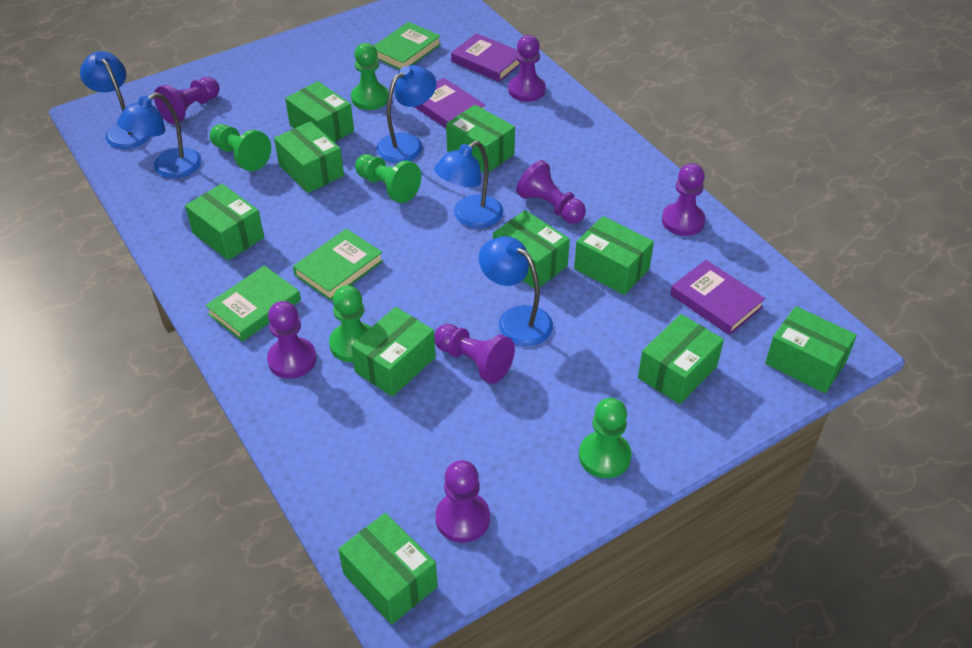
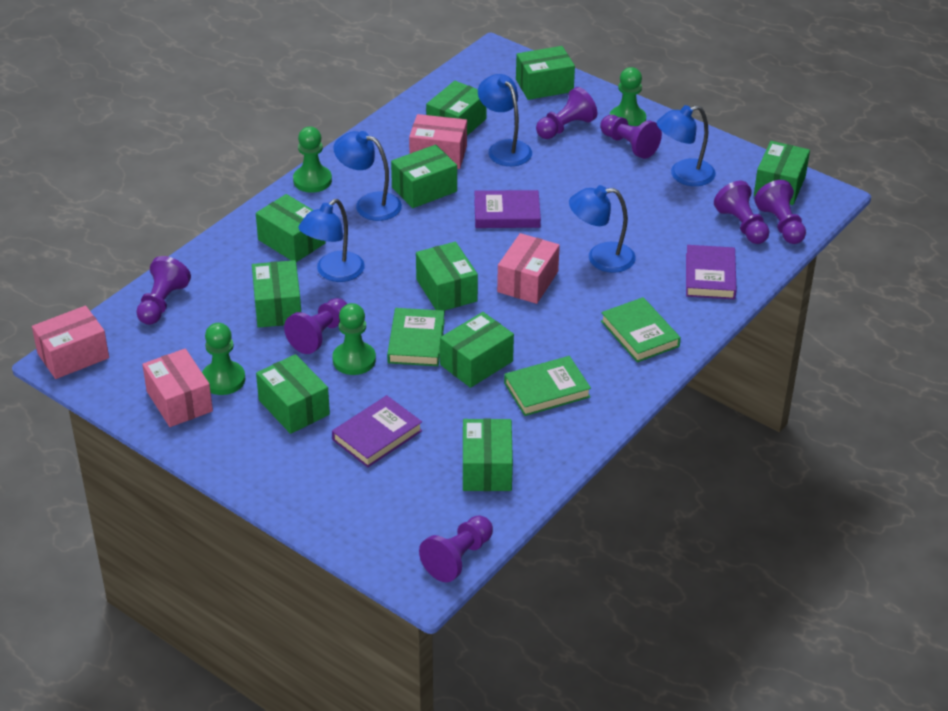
green pawn: 5 -> 4
pink box: 0 -> 4

